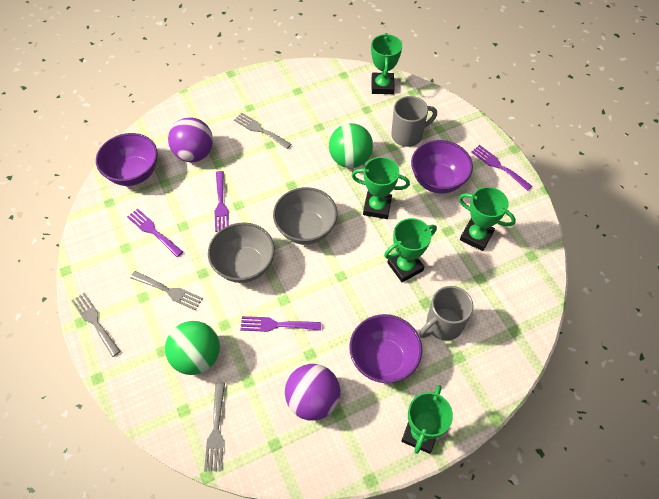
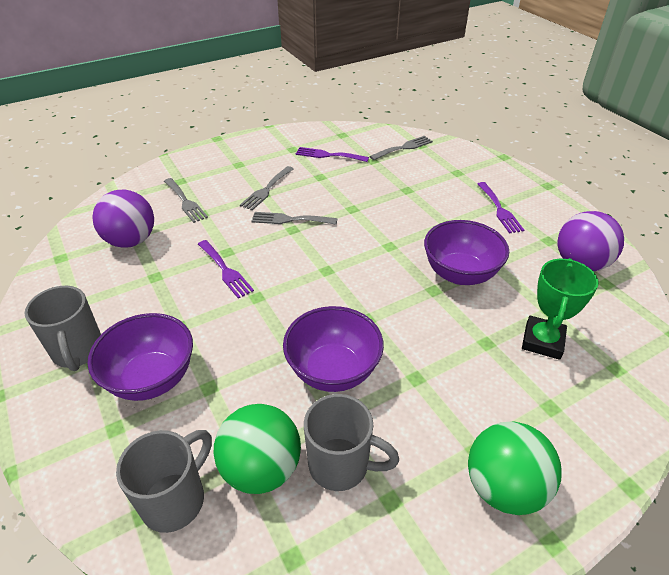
green trophy: 5 -> 1
grey bowl: 2 -> 0
grey mug: 2 -> 3
purple fork: 4 -> 3

